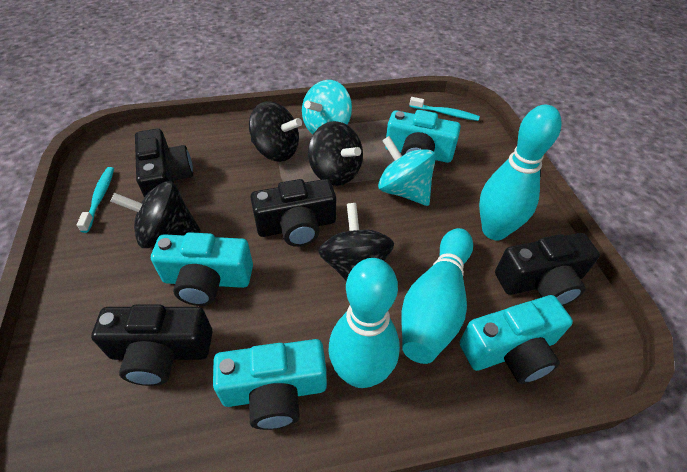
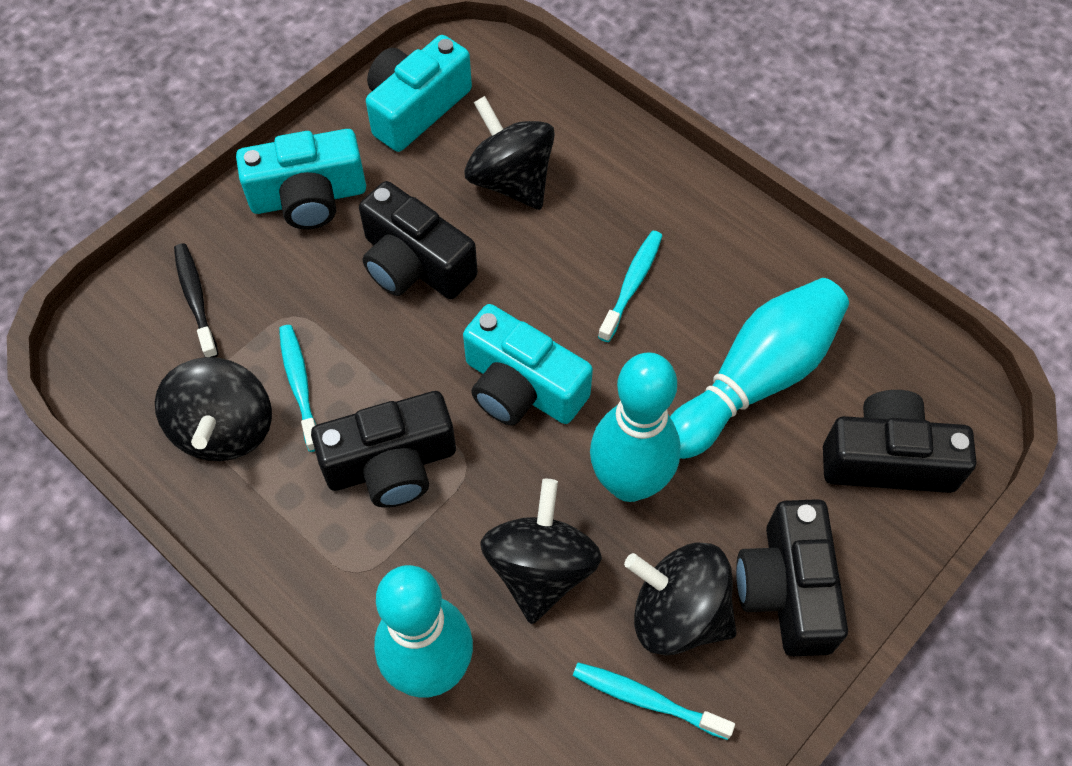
black toothbrush: 0 -> 1
turquoise camera: 4 -> 3
turquoise spinning top: 2 -> 0
turquoise toothbrush: 2 -> 3

